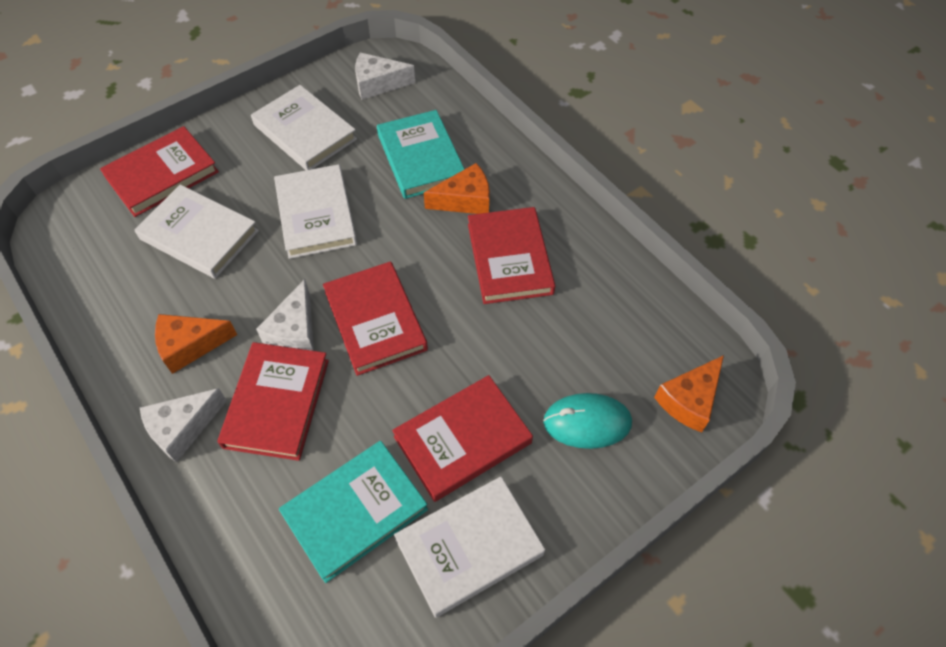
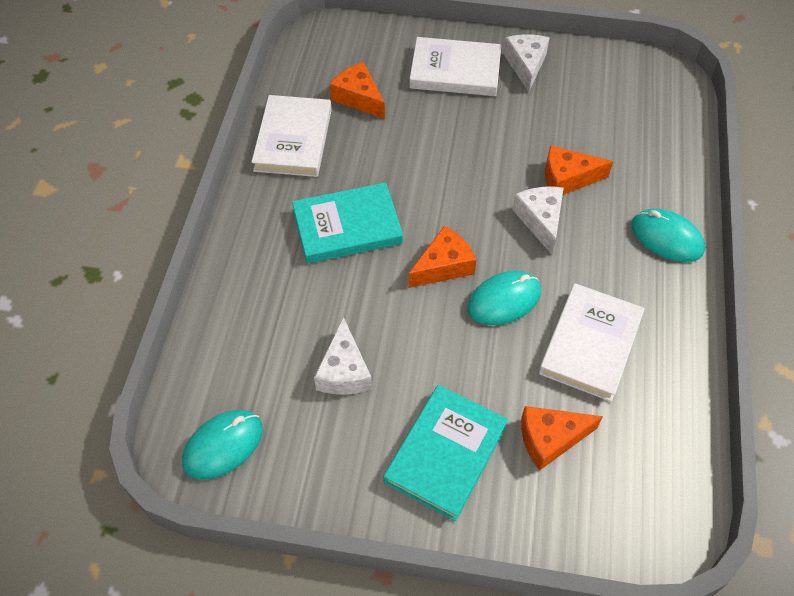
orange cheese: 3 -> 4
red book: 5 -> 0
turquoise mouse: 1 -> 3
white book: 4 -> 3

